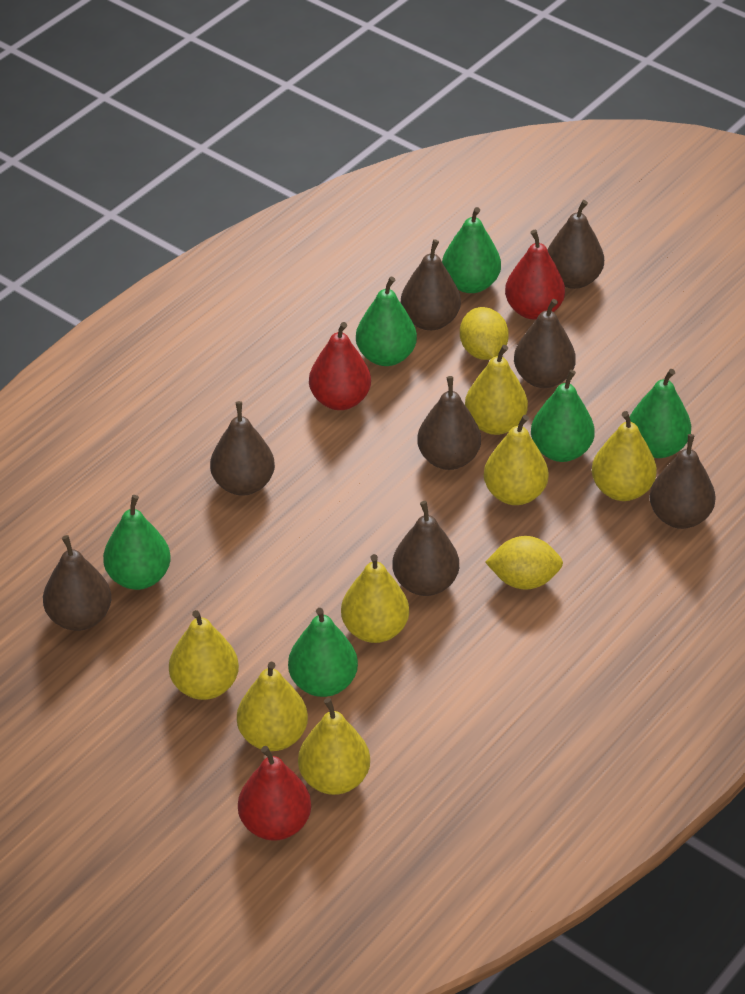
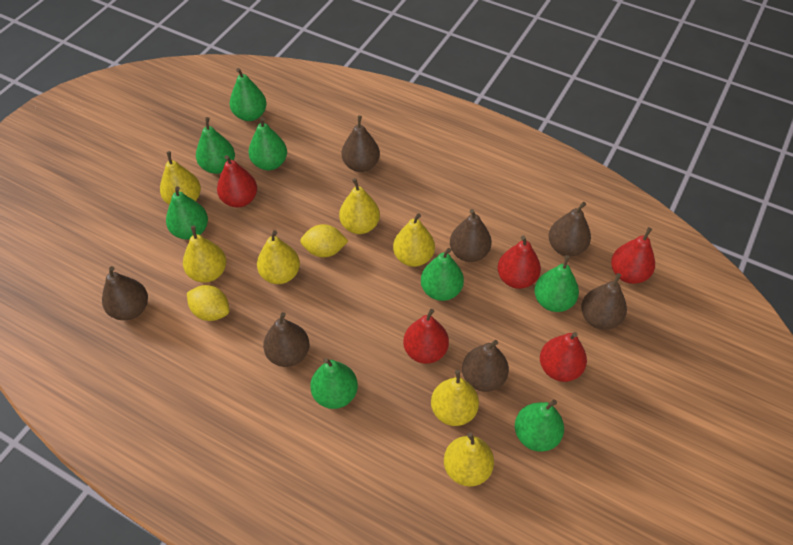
brown pear: 8 -> 7
green pear: 6 -> 8
red pear: 3 -> 5

